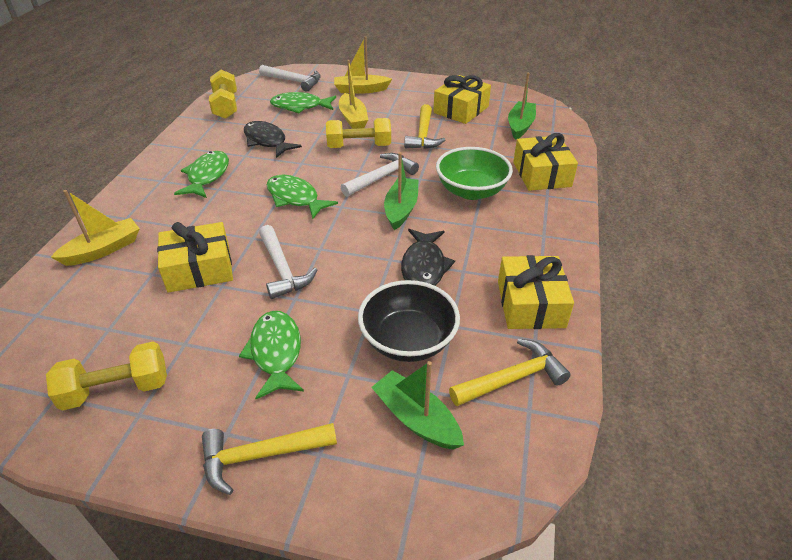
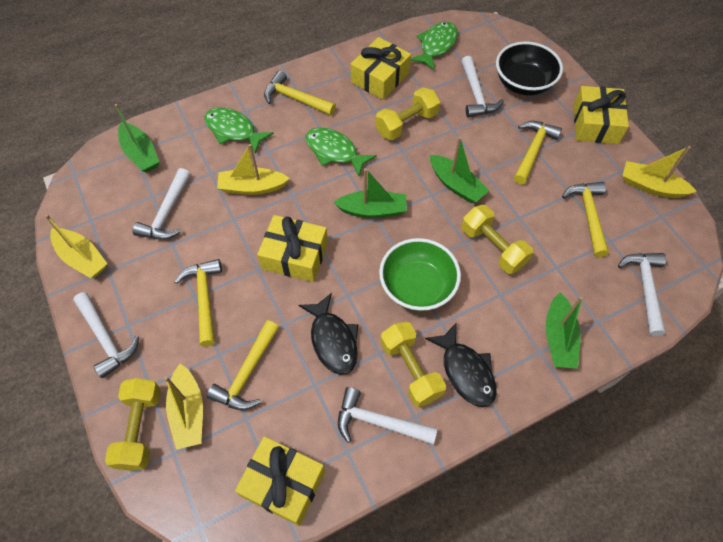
green boat: 3 -> 4
green fish: 4 -> 3
white hammer: 3 -> 5
yellow boat: 3 -> 4
yellow dumbbell: 3 -> 4
yellow hammer: 3 -> 5

